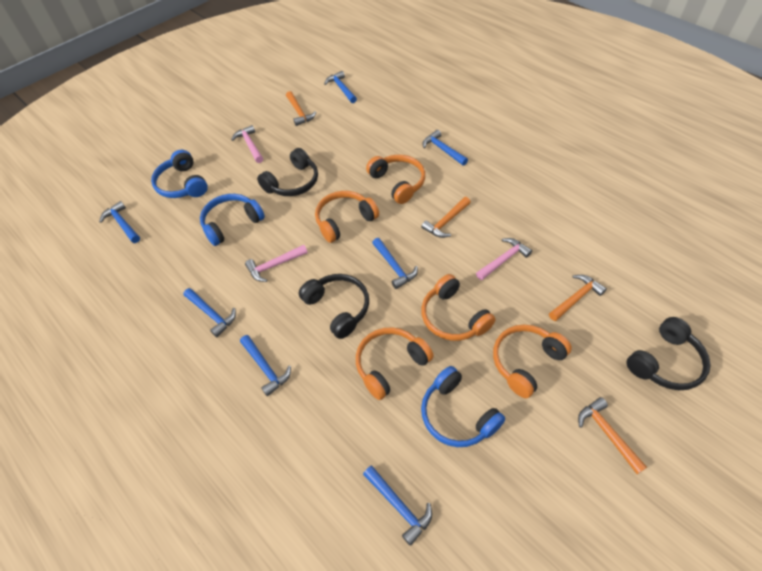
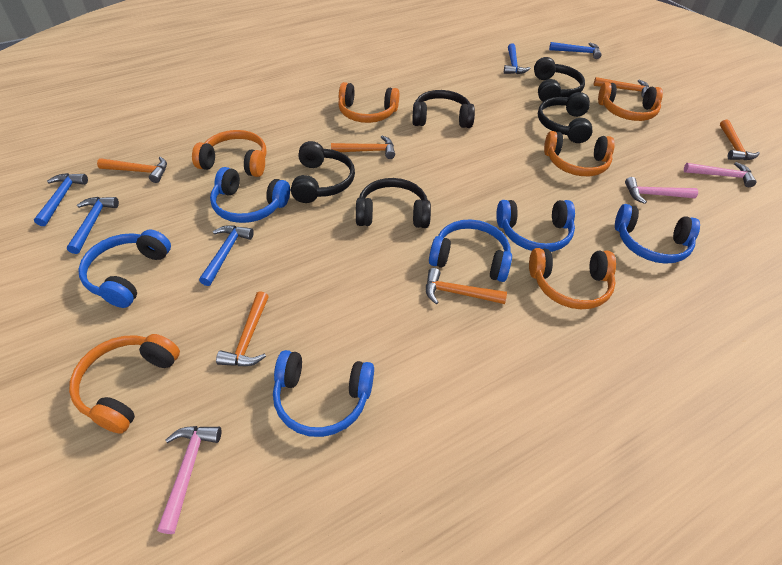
black headphones: 3 -> 5
blue hammer: 7 -> 5
blue headphones: 3 -> 6
orange hammer: 4 -> 6
orange headphones: 5 -> 6

